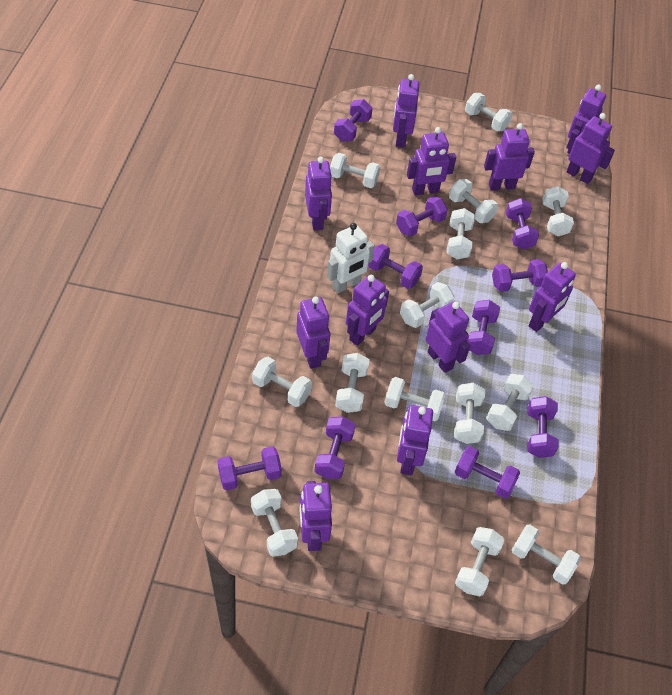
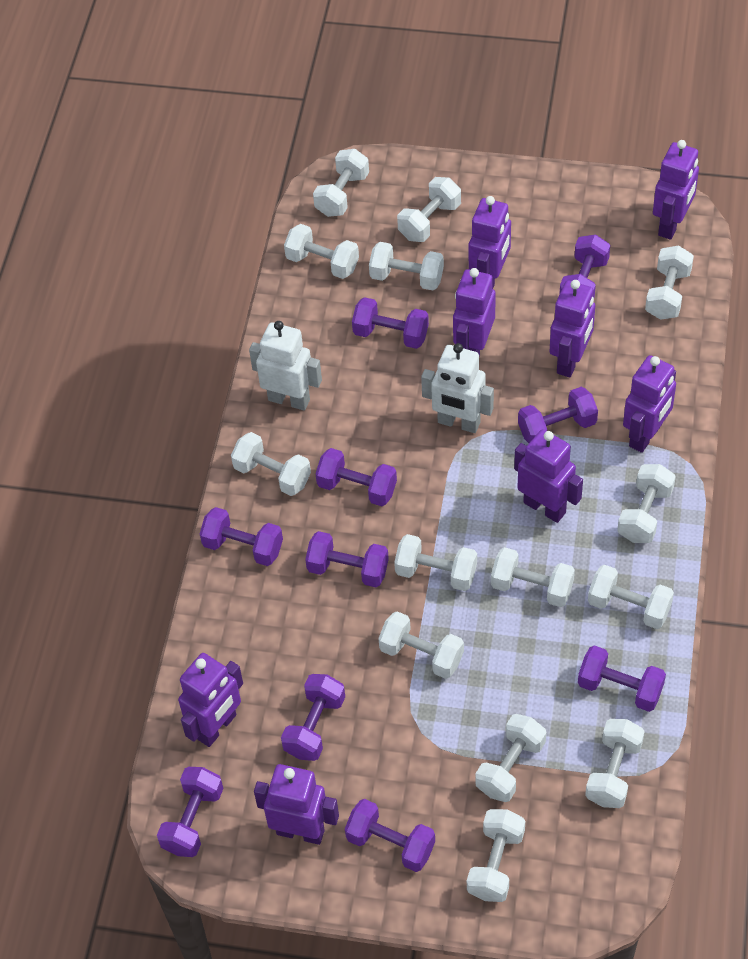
purple robot: 12 -> 8
white robot: 1 -> 2

